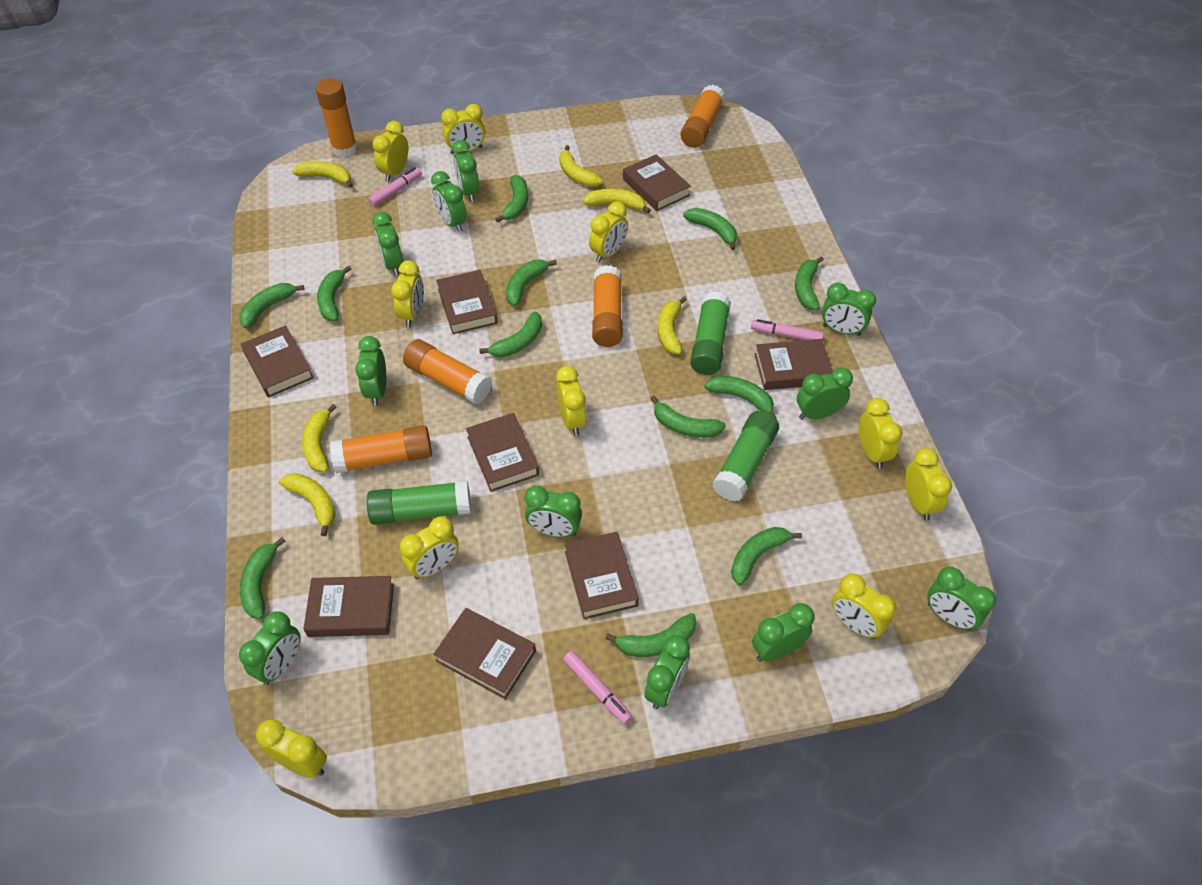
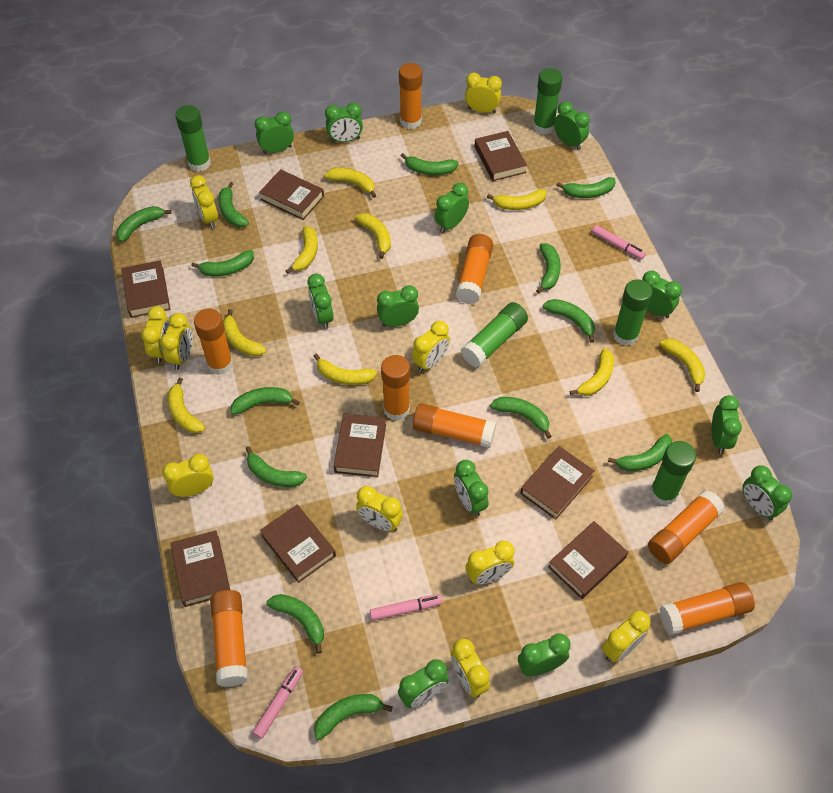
green banana: 12 -> 13
green clock: 11 -> 12
green glue stick: 3 -> 5
orange glue stick: 5 -> 8
yellow banana: 6 -> 9

